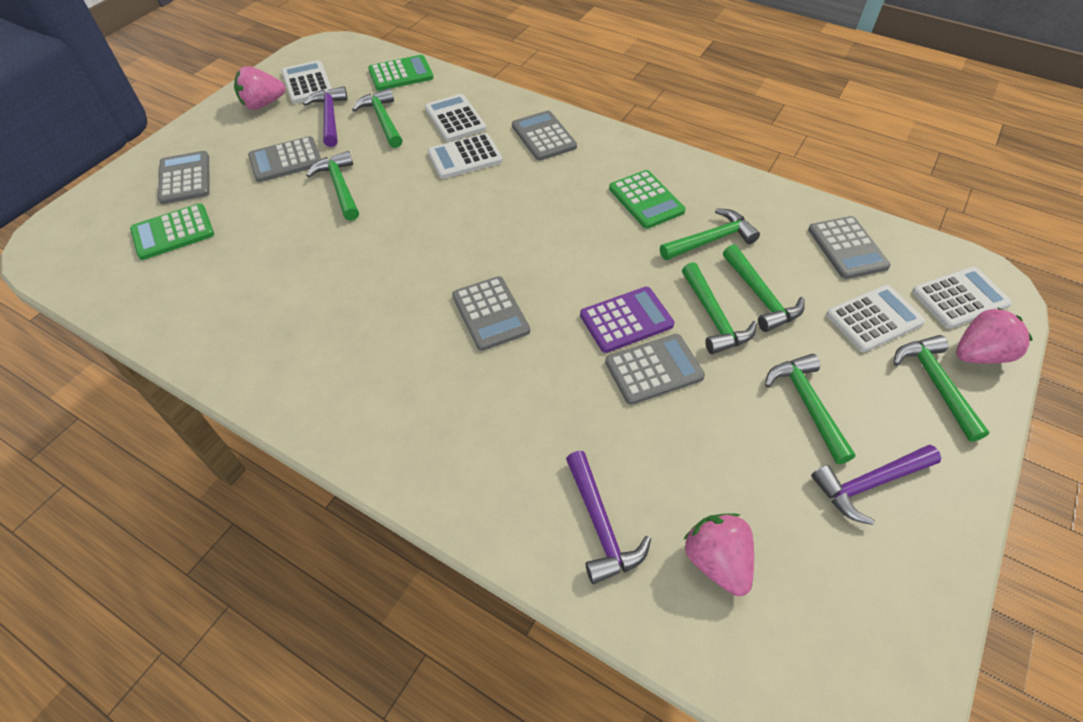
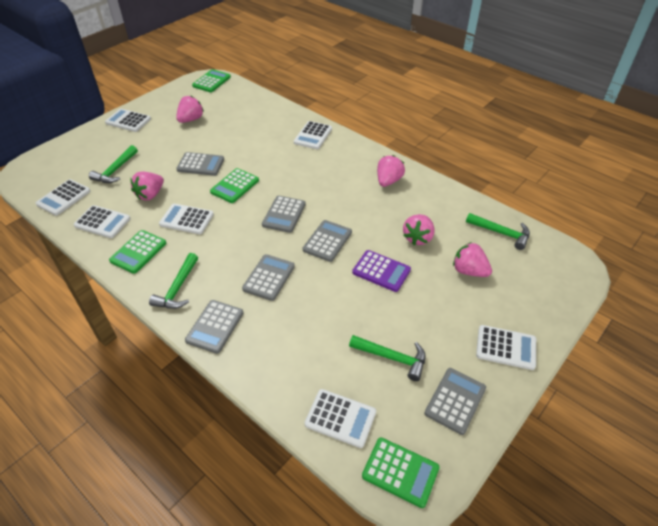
green calculator: 3 -> 4
green hammer: 7 -> 4
pink strawberry: 3 -> 5
purple hammer: 3 -> 0
white calculator: 5 -> 7

